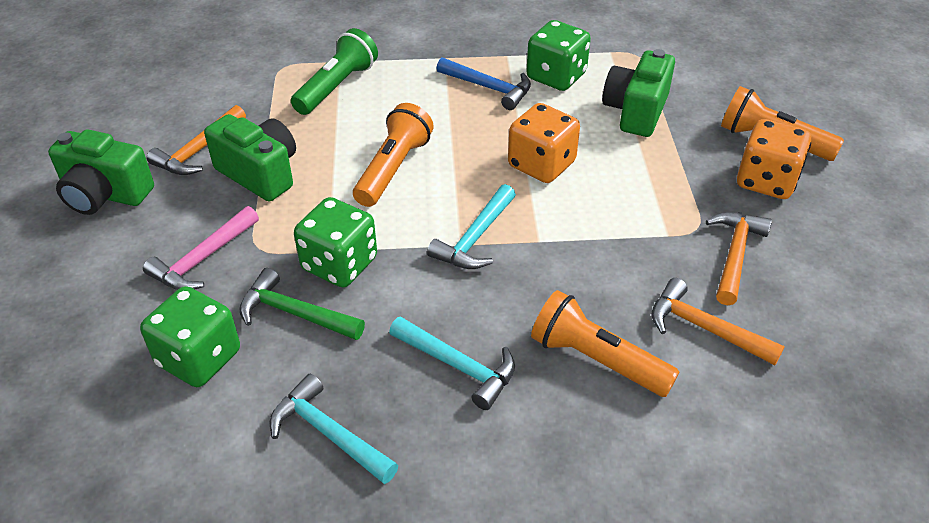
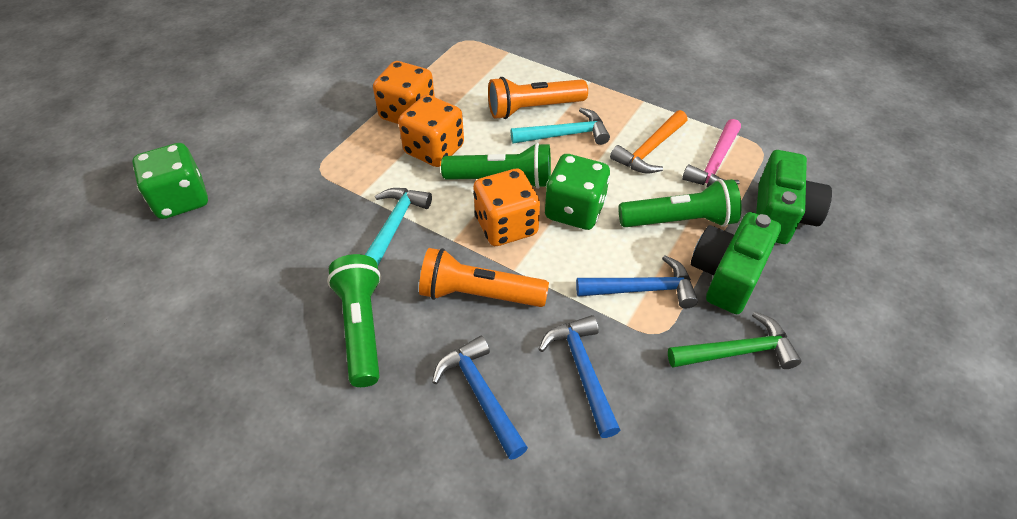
blue hammer: 1 -> 3
green camera: 3 -> 2
green dice: 3 -> 2
green flashlight: 1 -> 3
orange dice: 2 -> 3
orange flashlight: 3 -> 2
orange hammer: 3 -> 1
turquoise hammer: 3 -> 2

